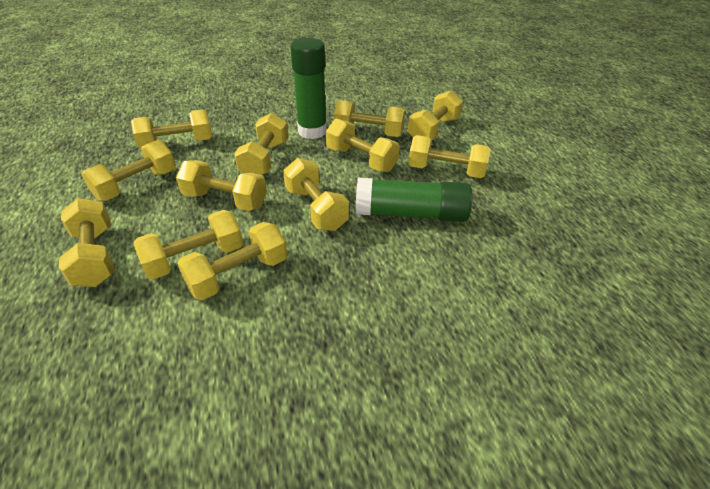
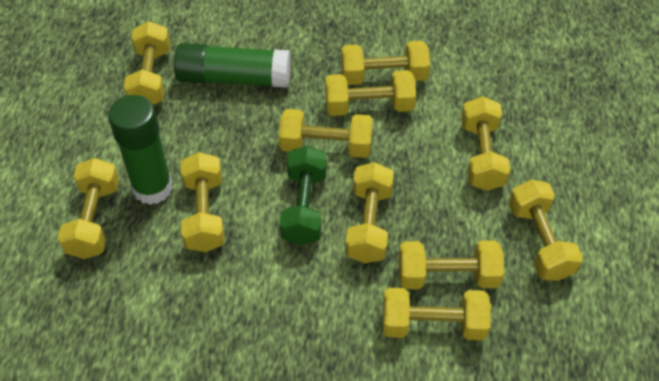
green dumbbell: 0 -> 1
yellow dumbbell: 12 -> 11

